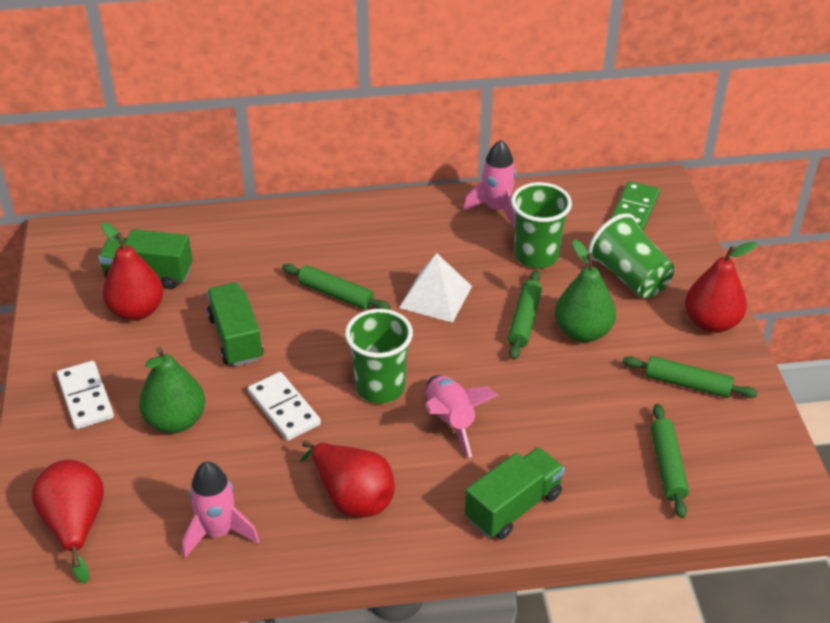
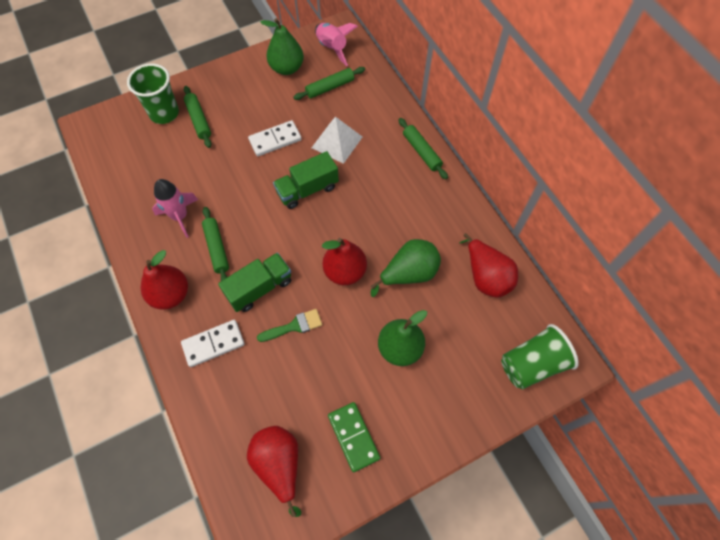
green brush: 0 -> 1
green cup: 3 -> 2
green pear: 2 -> 3
green truck: 3 -> 2
pink rocket: 3 -> 2

